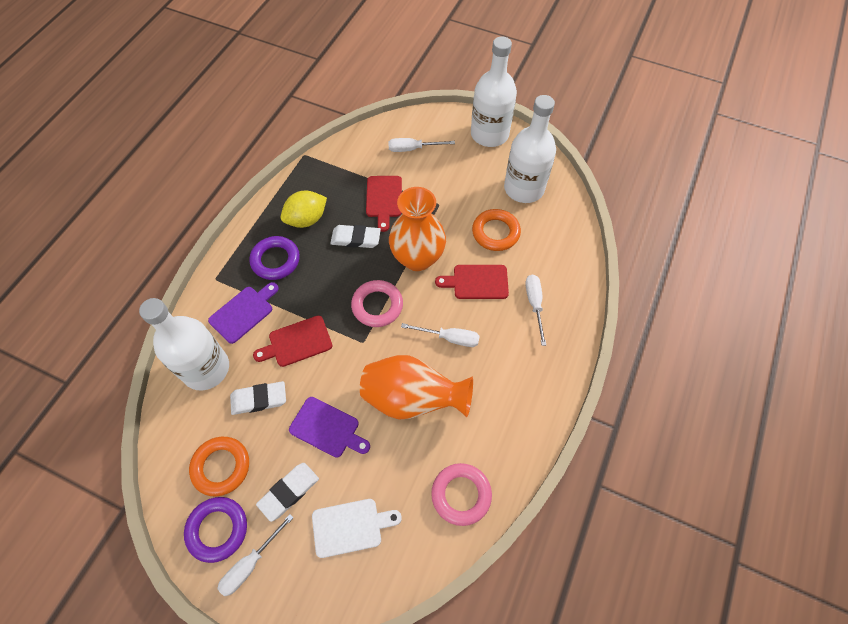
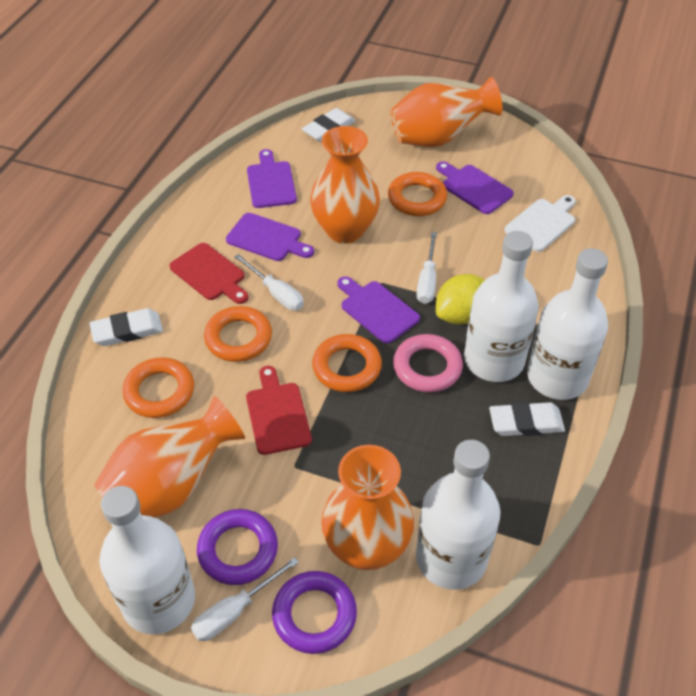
orange ring: 2 -> 4
orange vase: 2 -> 4
pink ring: 2 -> 1
purple cutting board: 2 -> 4
red cutting board: 3 -> 2
white bottle: 3 -> 4
white screwdriver: 4 -> 3

